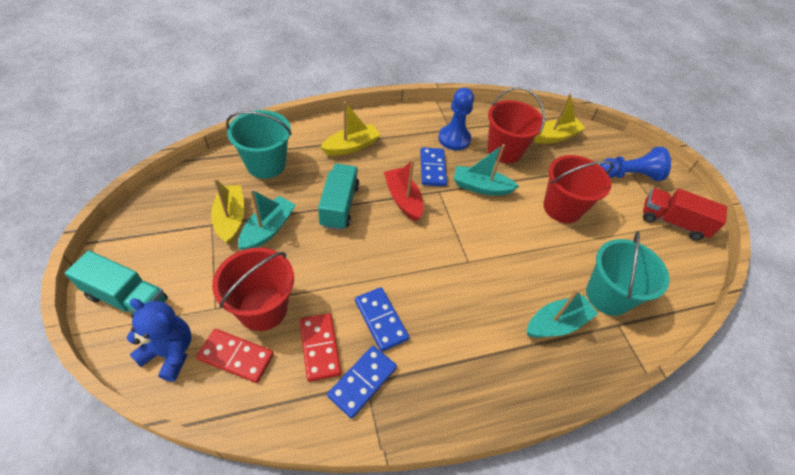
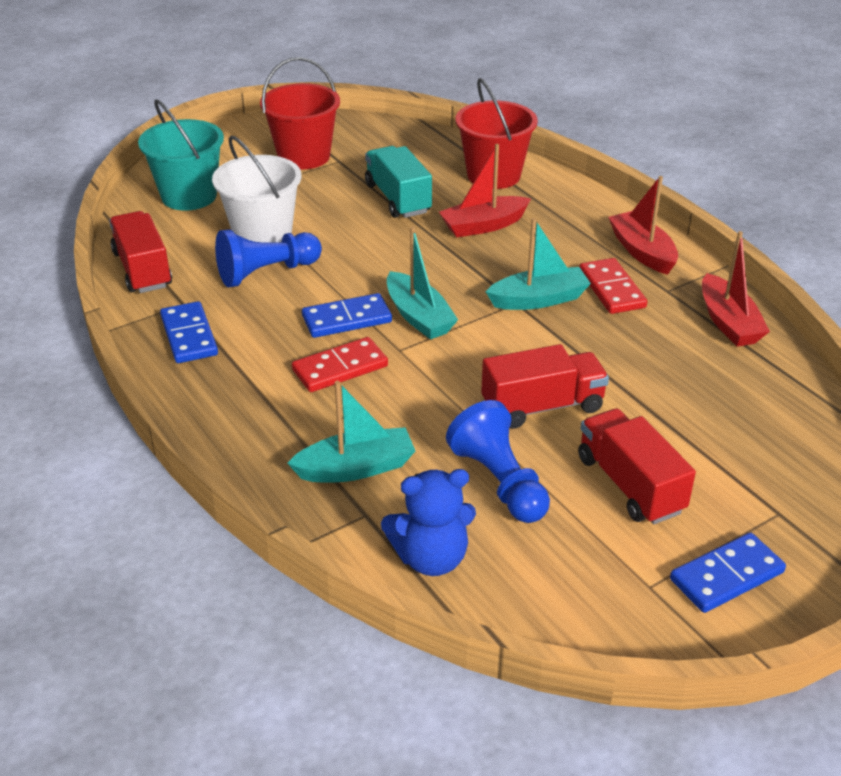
red boat: 1 -> 3
red bucket: 3 -> 2
red truck: 1 -> 3
turquoise bucket: 2 -> 1
turquoise truck: 2 -> 1
white bucket: 0 -> 1
yellow boat: 3 -> 0

